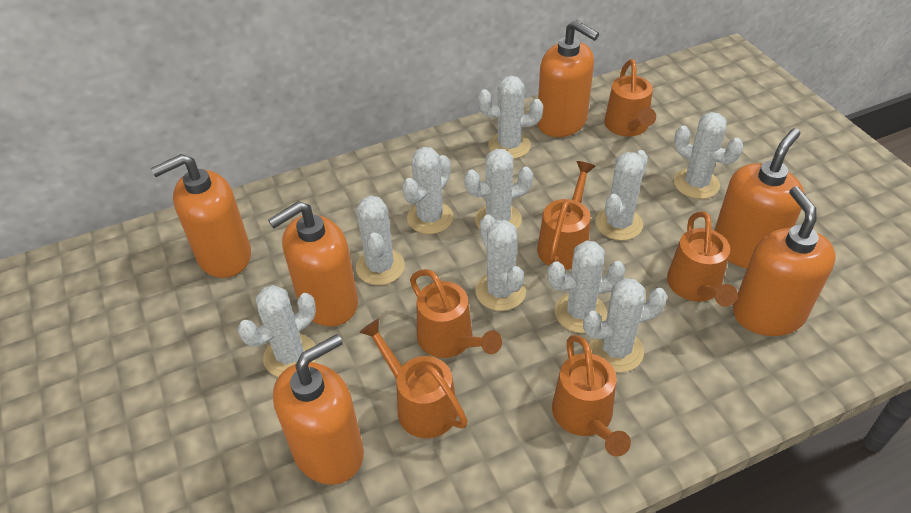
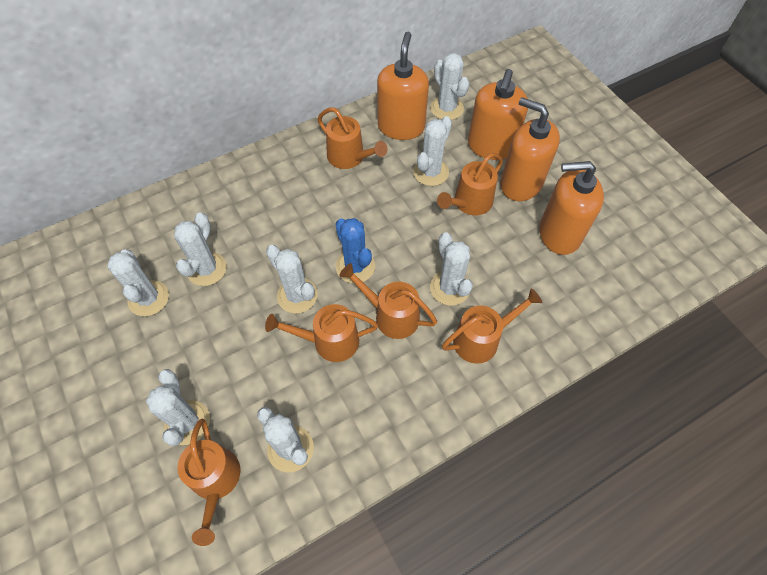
blue cactus: 0 -> 1
orange soap dispenser: 6 -> 4
white cactus: 10 -> 8

